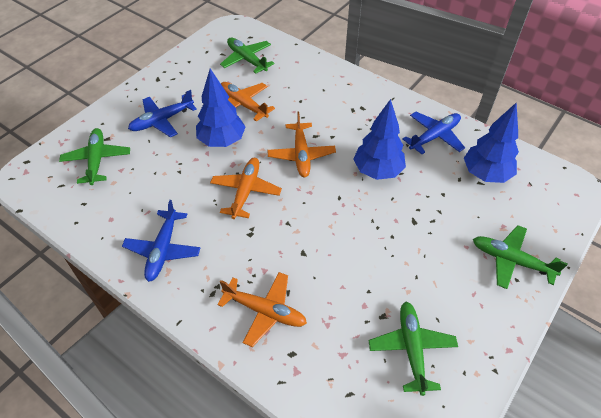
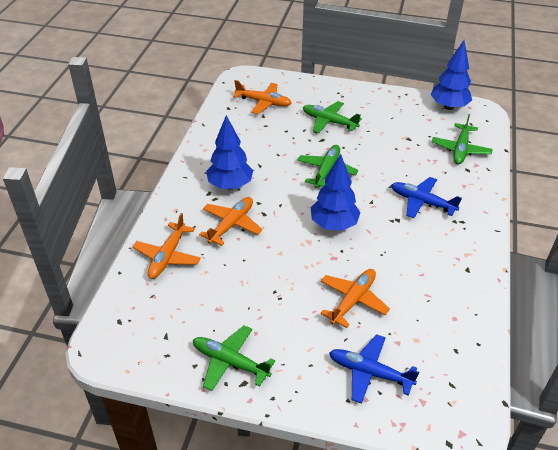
blue plane: 3 -> 2

